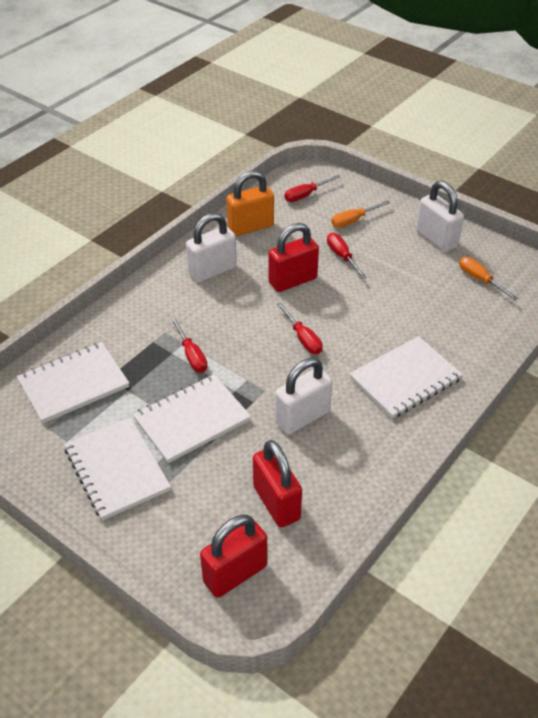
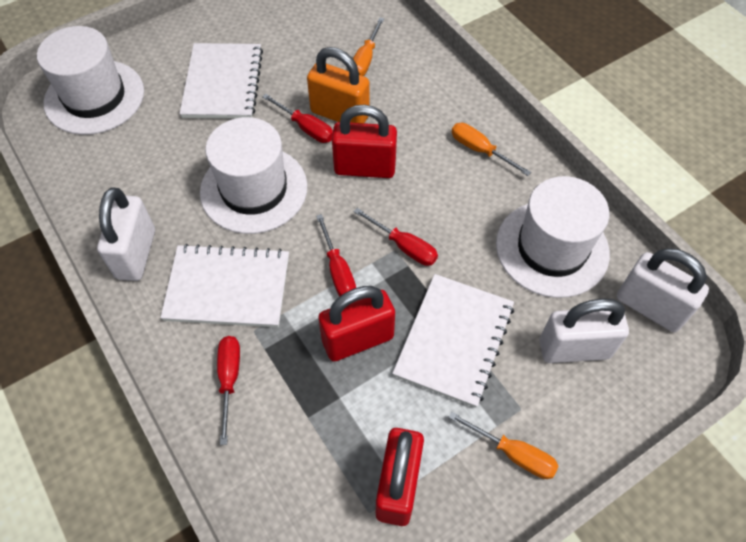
orange screwdriver: 2 -> 3
white hat: 0 -> 3
white notebook: 4 -> 3

